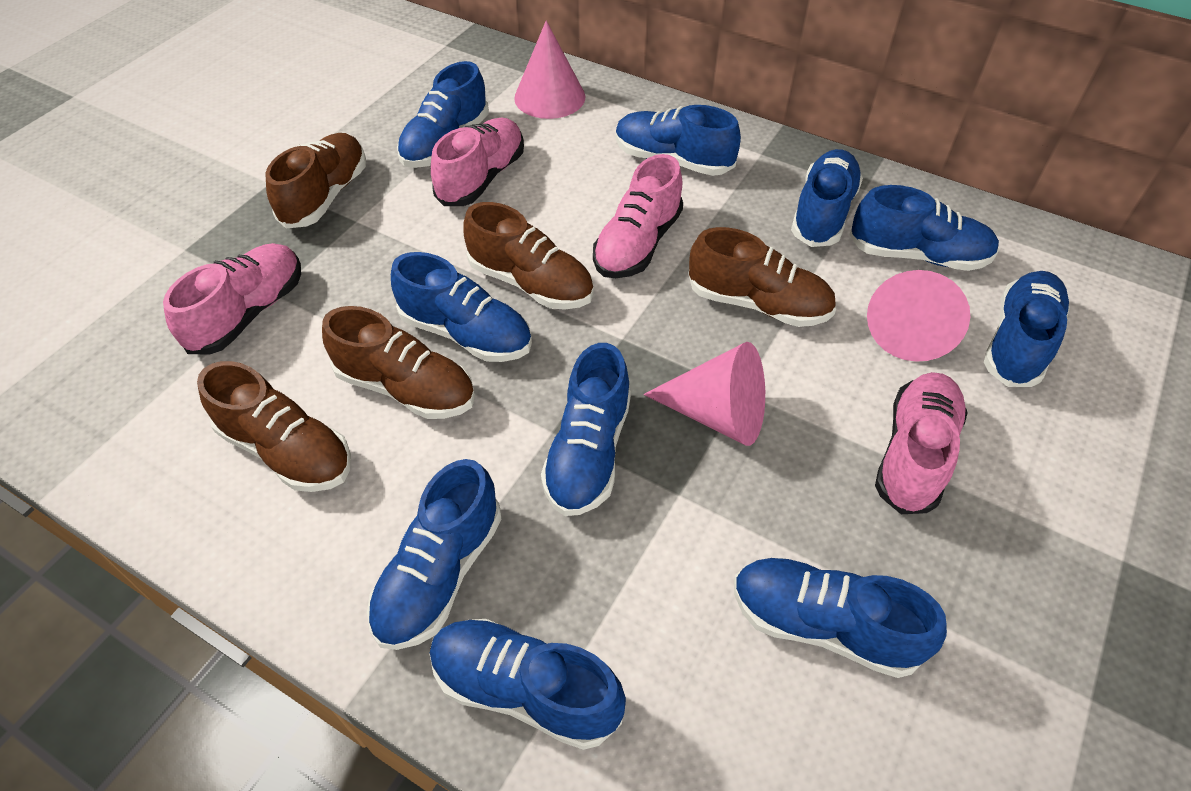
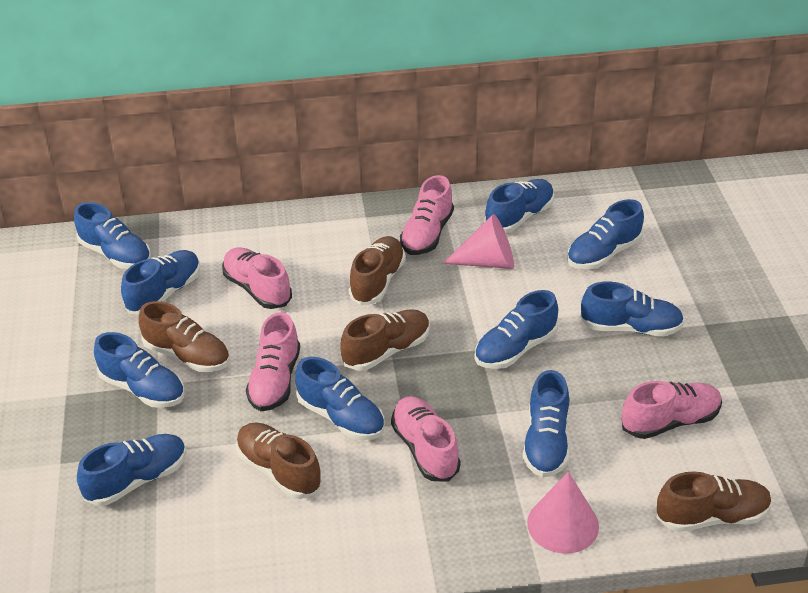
pink cone: 3 -> 2
pink shoe: 4 -> 5

